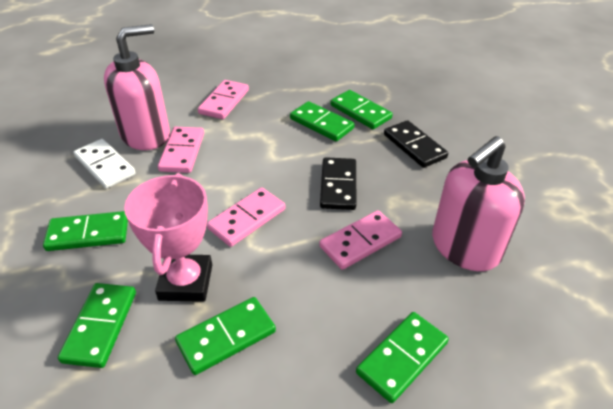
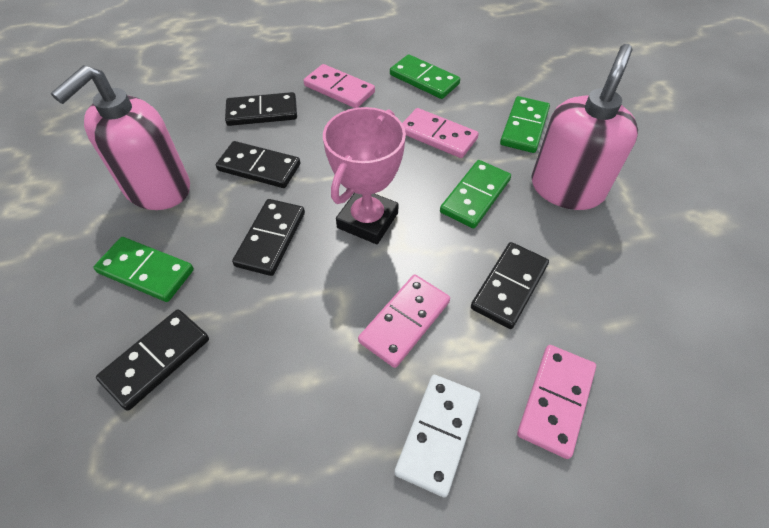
black domino: 2 -> 5
green domino: 6 -> 4

